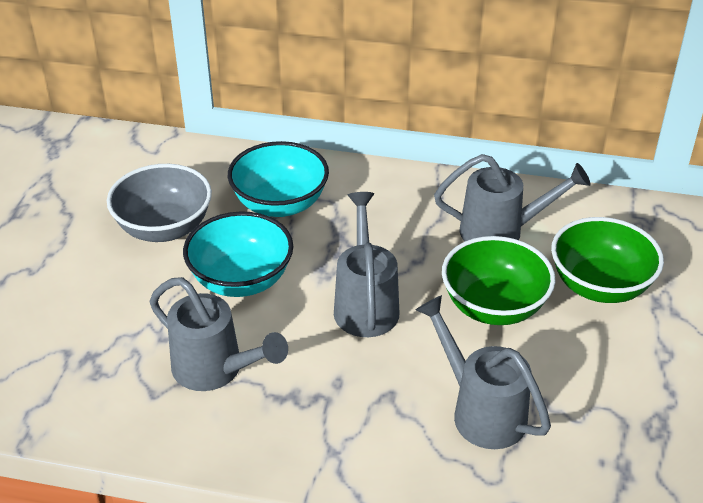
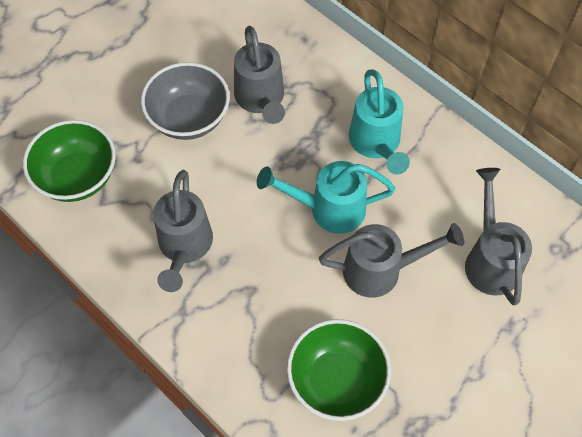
turquoise bowl: 2 -> 0
turquoise watering can: 0 -> 2

